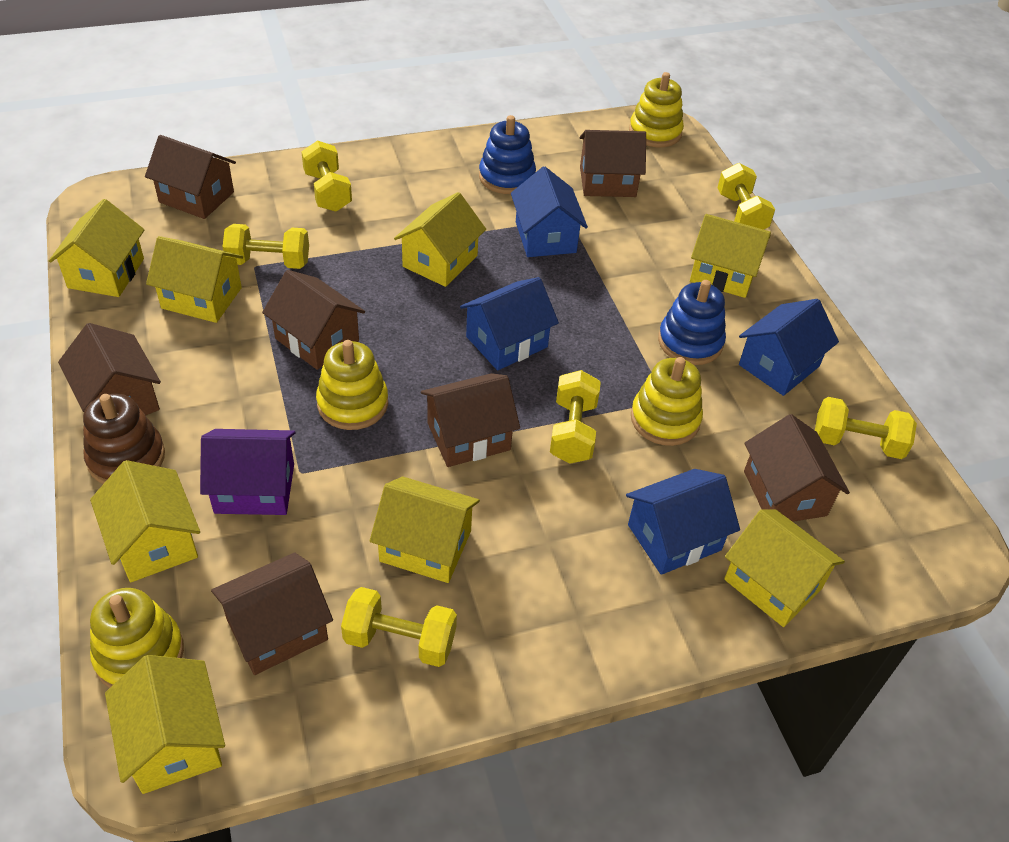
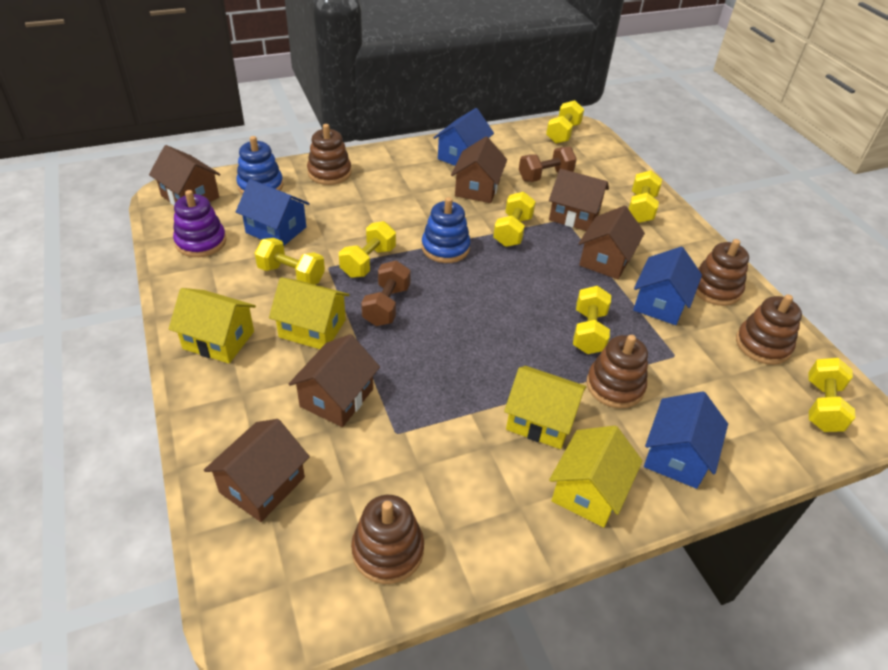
brown dumbbell: 0 -> 2
brown house: 7 -> 6
brown stacking toy: 1 -> 5
purple house: 1 -> 0
purple stacking toy: 0 -> 1
yellow dumbbell: 6 -> 7
yellow house: 8 -> 4
yellow stacking toy: 4 -> 0

